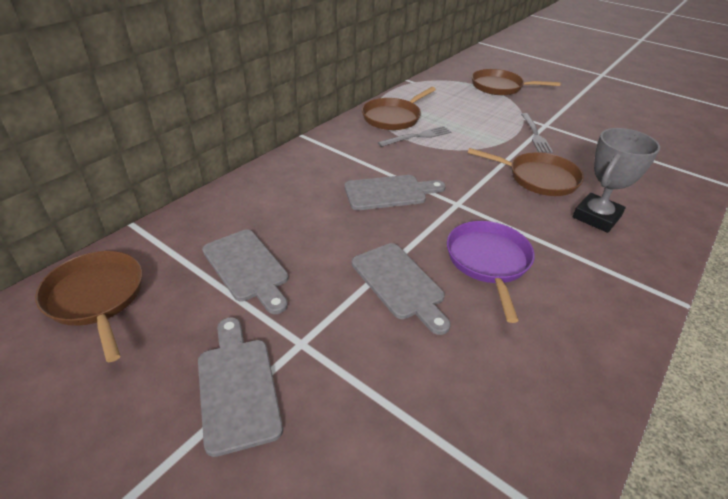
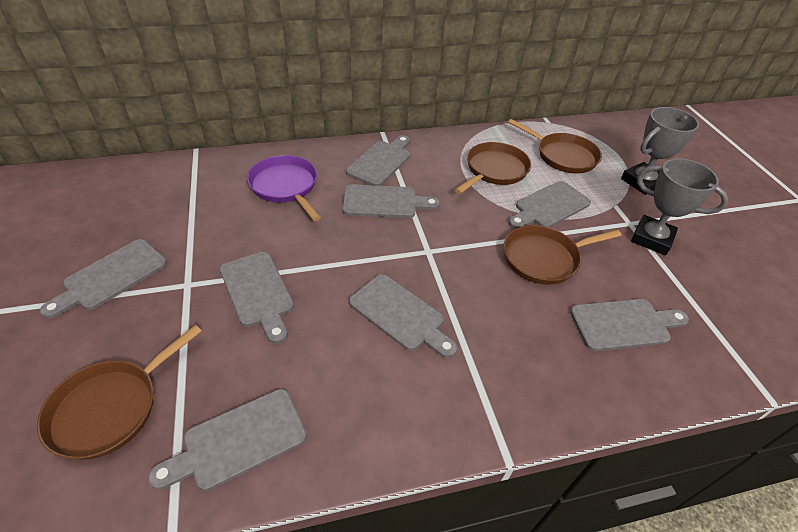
grey cutting board: 4 -> 8
grey fork: 2 -> 0
grey trophy: 1 -> 2

